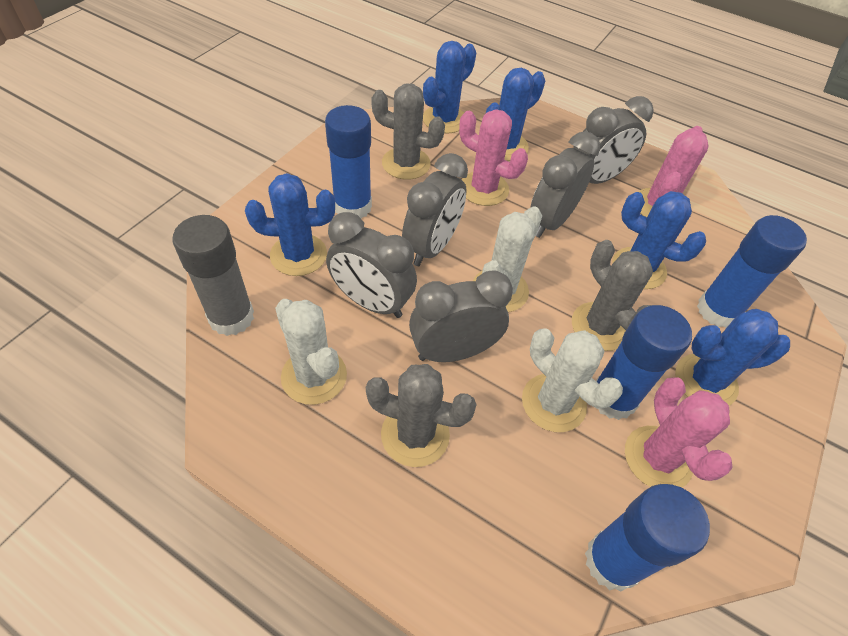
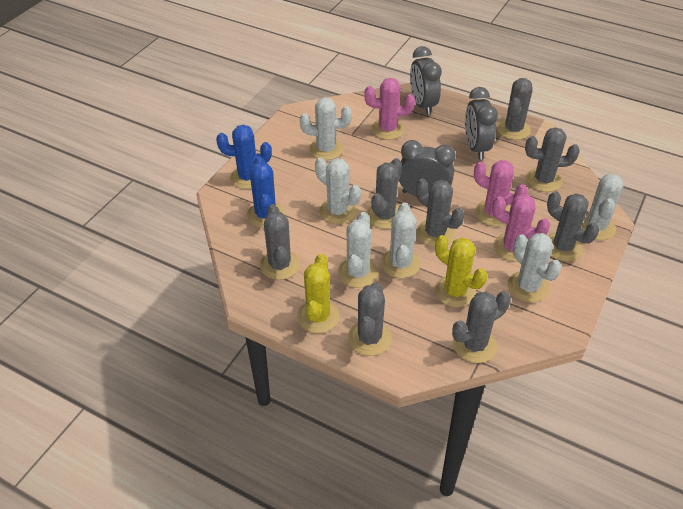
blue cactus: 5 -> 2
blue glue stick: 4 -> 0
grey cactus: 3 -> 8
grey clock: 5 -> 3
grey glue stick: 1 -> 0
white cactus: 3 -> 6
yellow cactus: 0 -> 2

